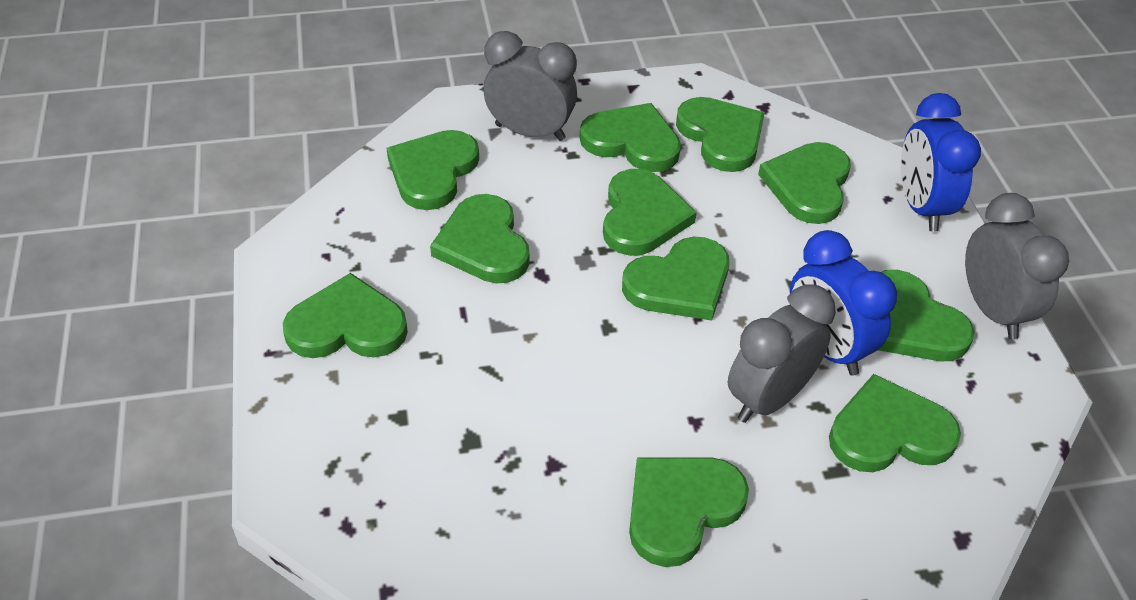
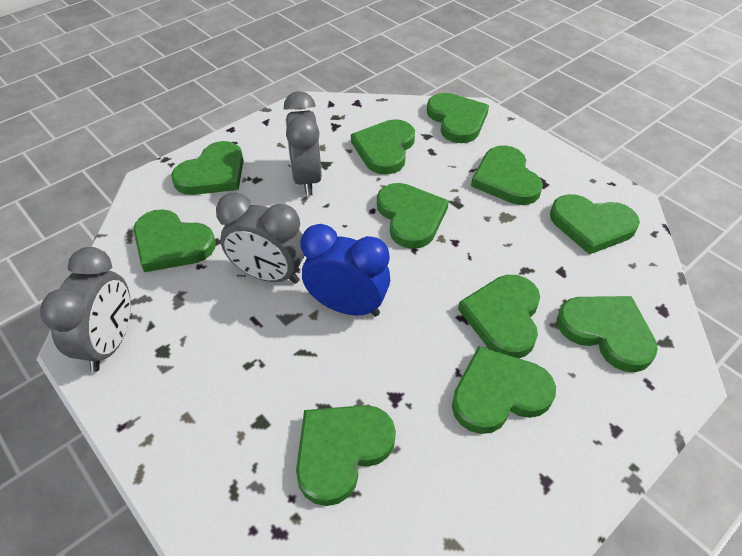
blue clock: 2 -> 1

